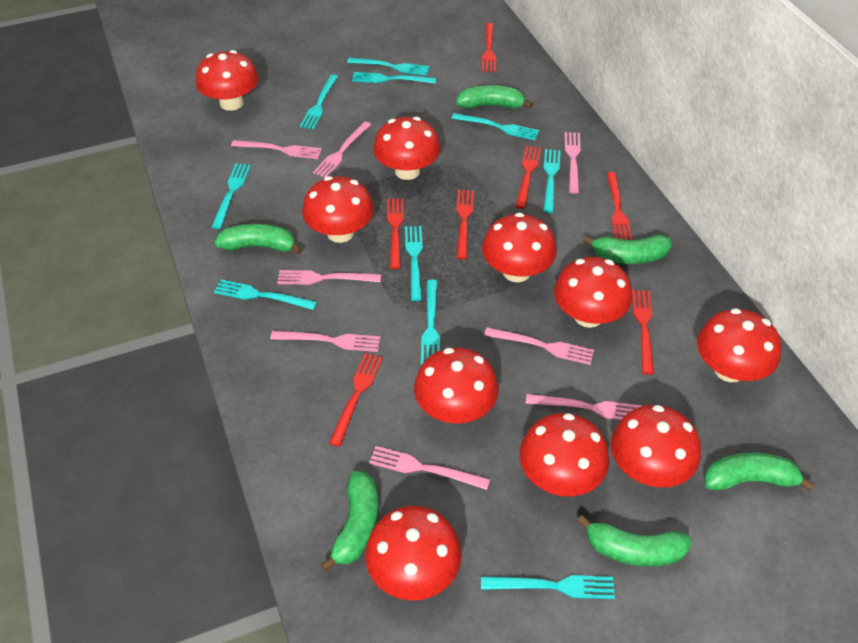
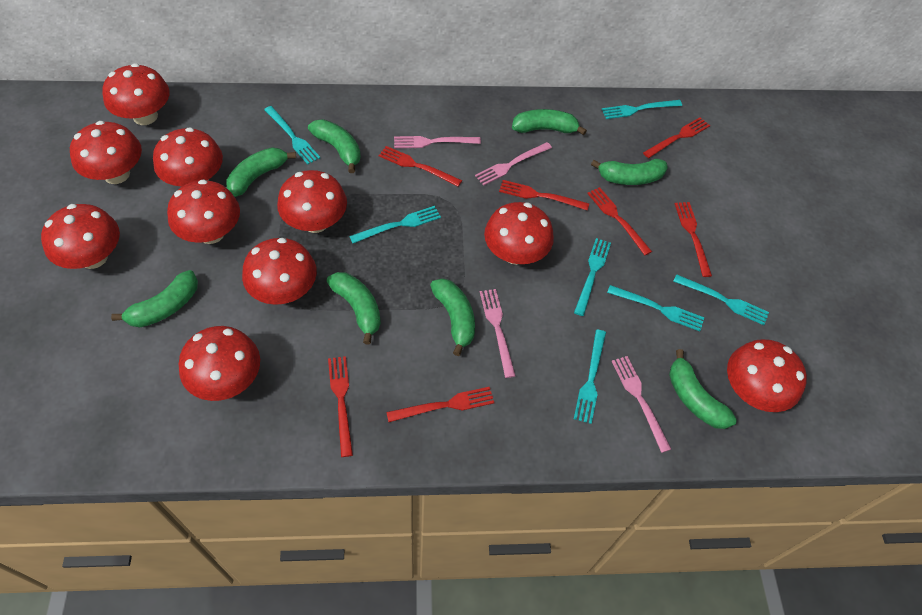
green banana: 6 -> 8
pink fork: 8 -> 4
turquoise fork: 10 -> 7

